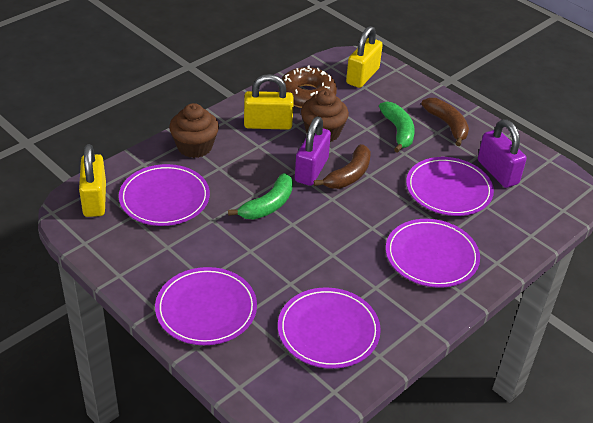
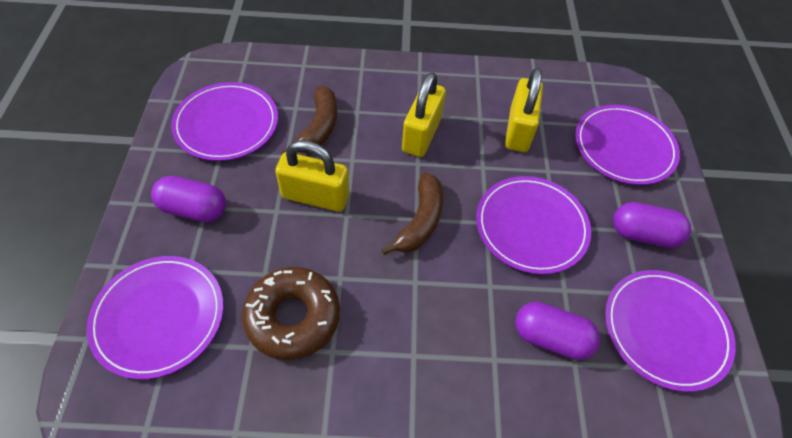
brown cupcake: 2 -> 0
green banana: 2 -> 0
purple capsule: 0 -> 3
purple padlock: 2 -> 0

